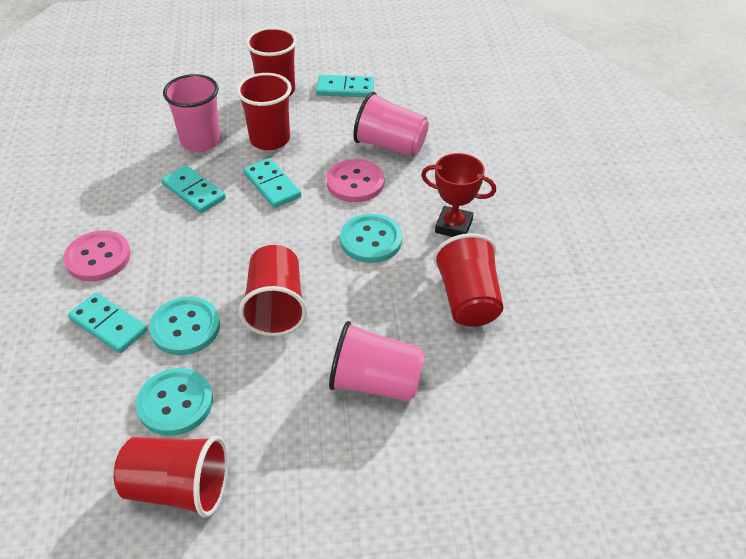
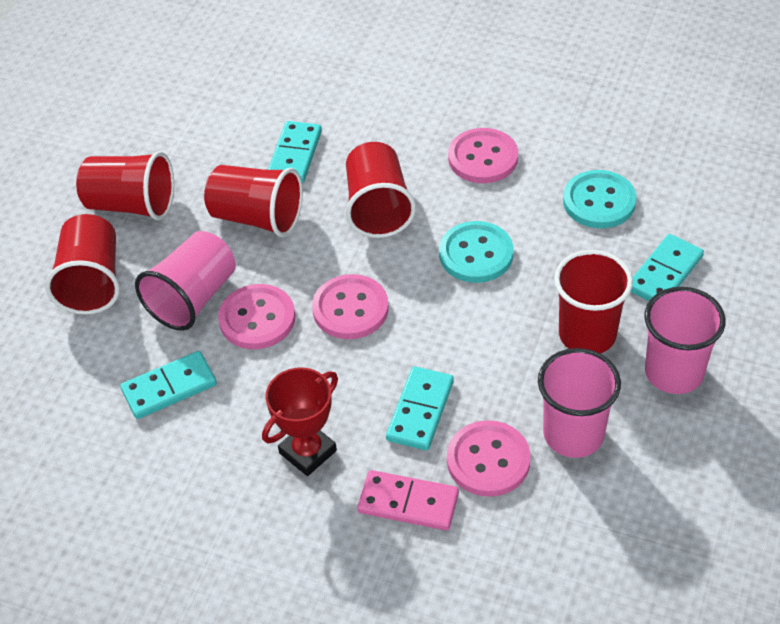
pink button: 2 -> 4
pink domino: 0 -> 1
turquoise button: 3 -> 2

